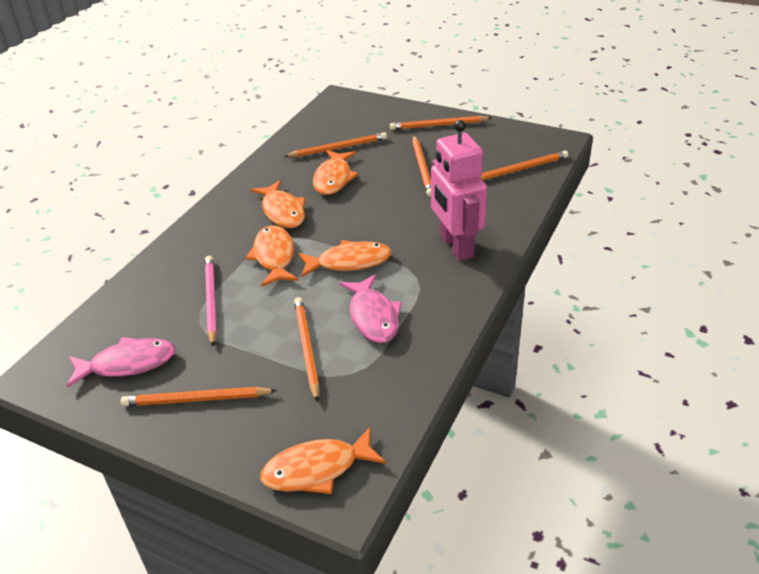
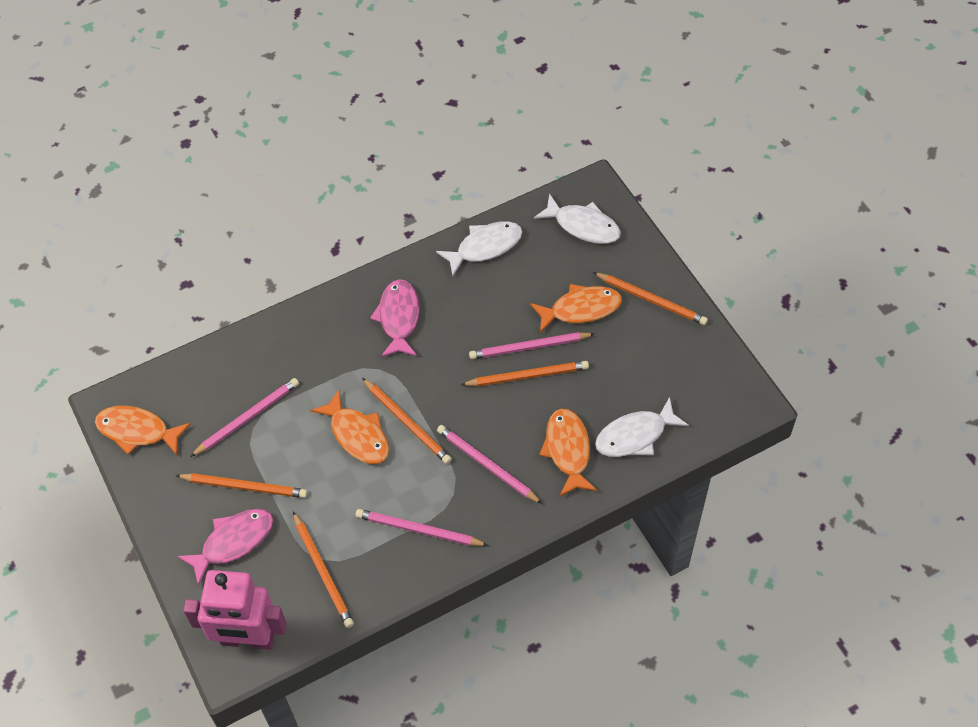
orange fish: 5 -> 4
orange pencil: 6 -> 5
pink pencil: 1 -> 4
white fish: 0 -> 3

